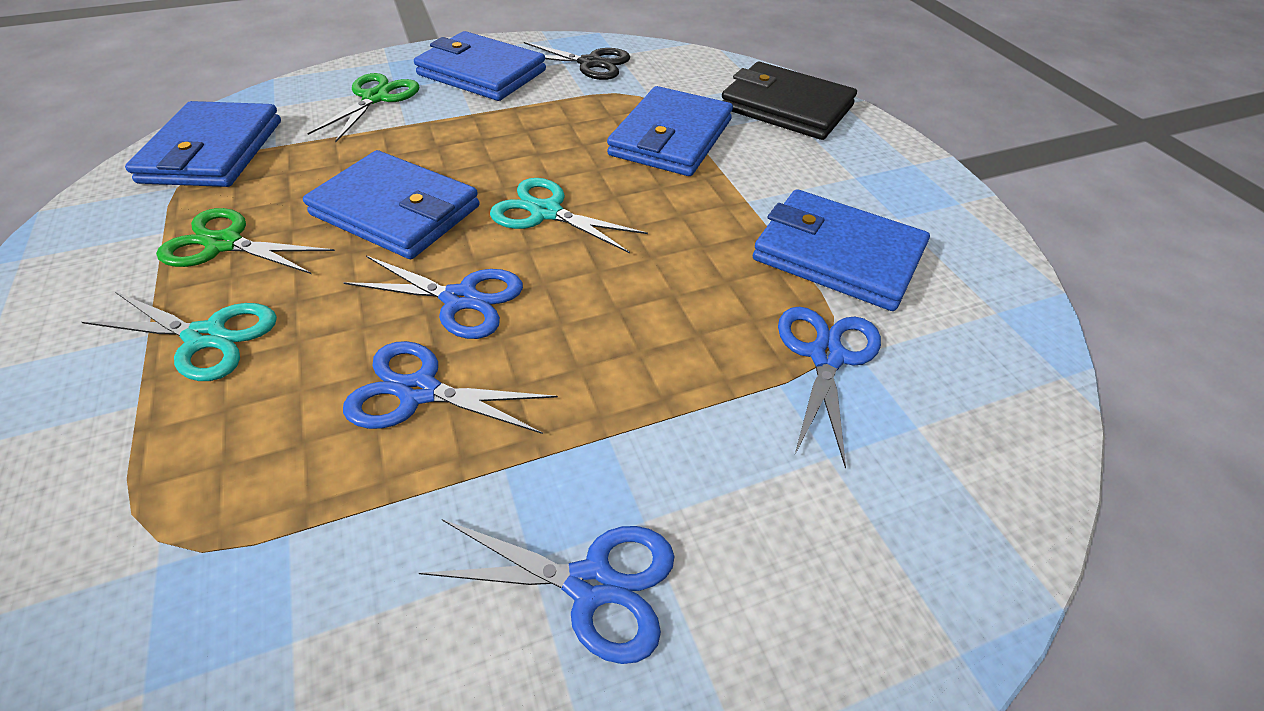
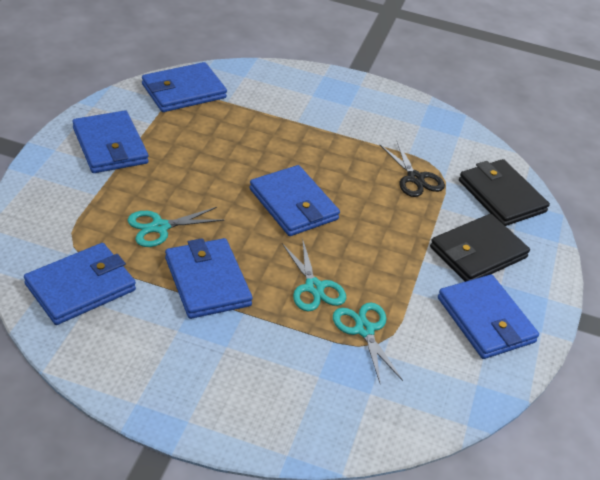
black wallet: 1 -> 2
blue scissors: 4 -> 0
blue wallet: 5 -> 6
green scissors: 2 -> 0
turquoise scissors: 2 -> 3

